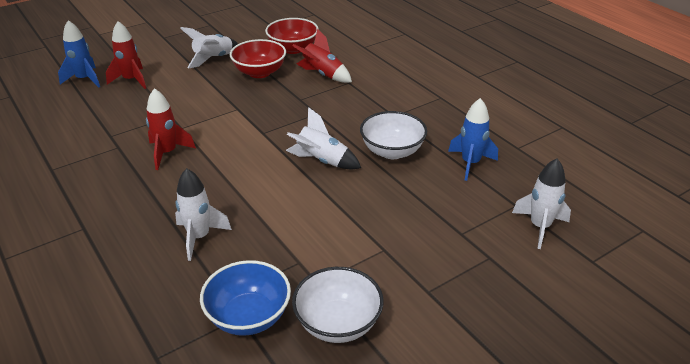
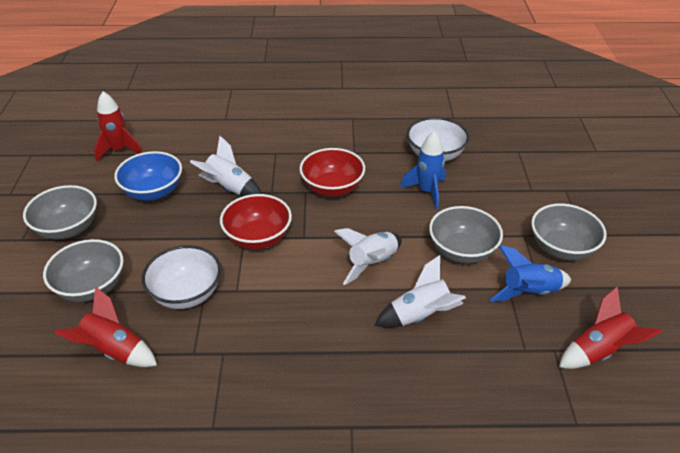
grey bowl: 0 -> 4
white rocket: 4 -> 3

